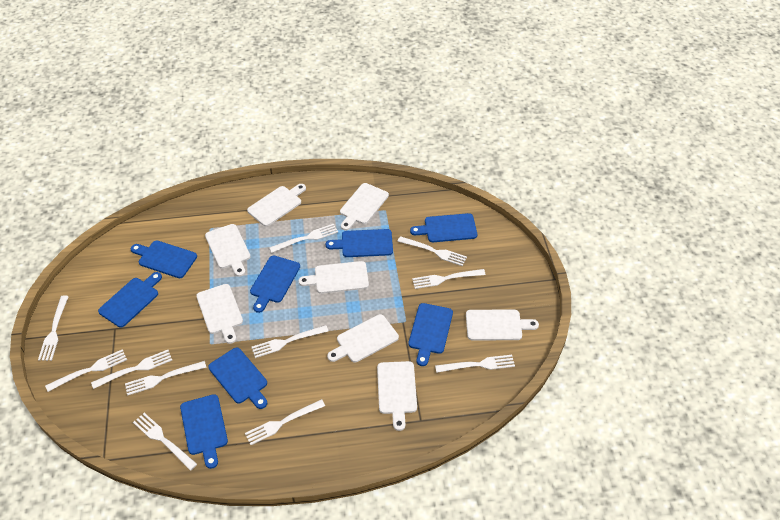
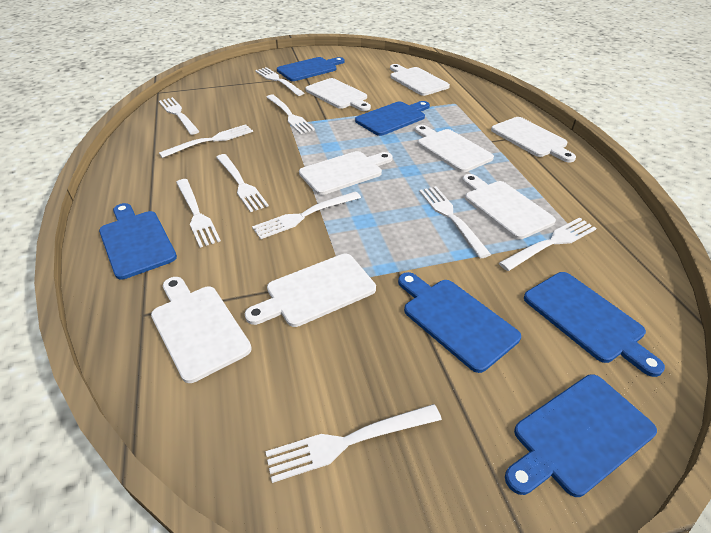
blue cutting board: 8 -> 6
white fork: 11 -> 10

